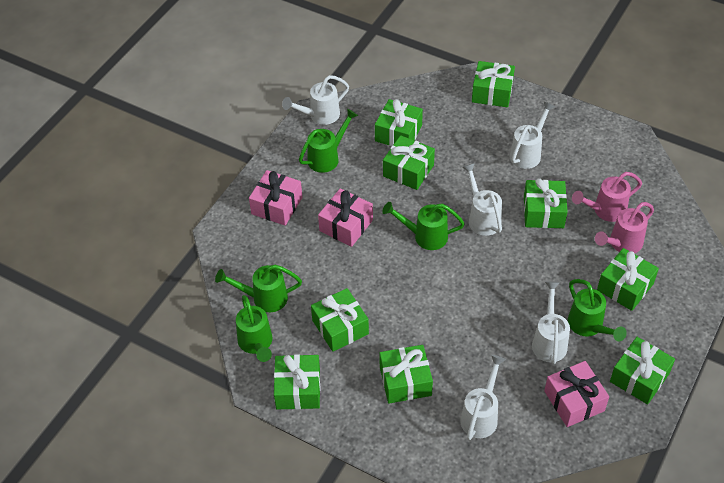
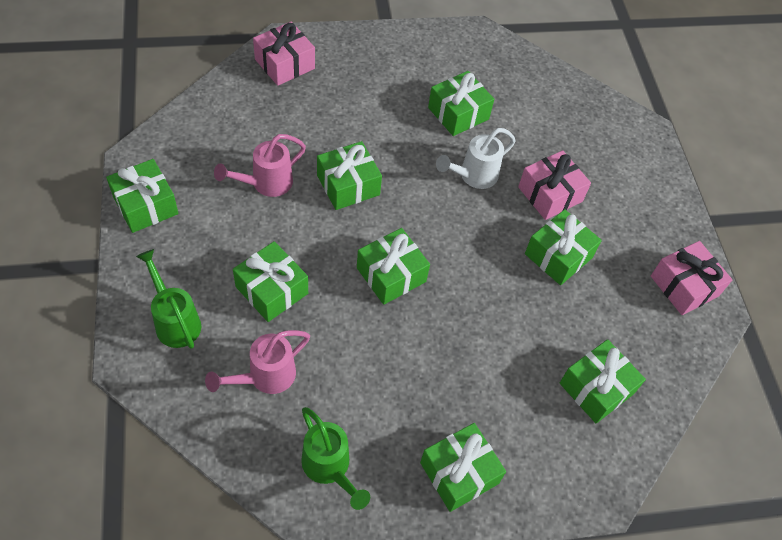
green gift: 9 -> 8
green watering can: 5 -> 2
white watering can: 5 -> 1

